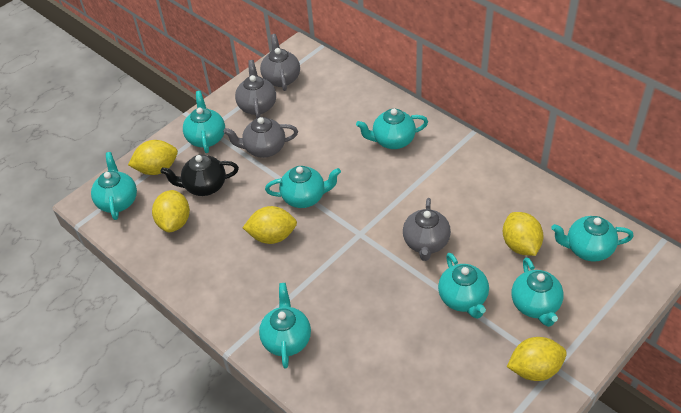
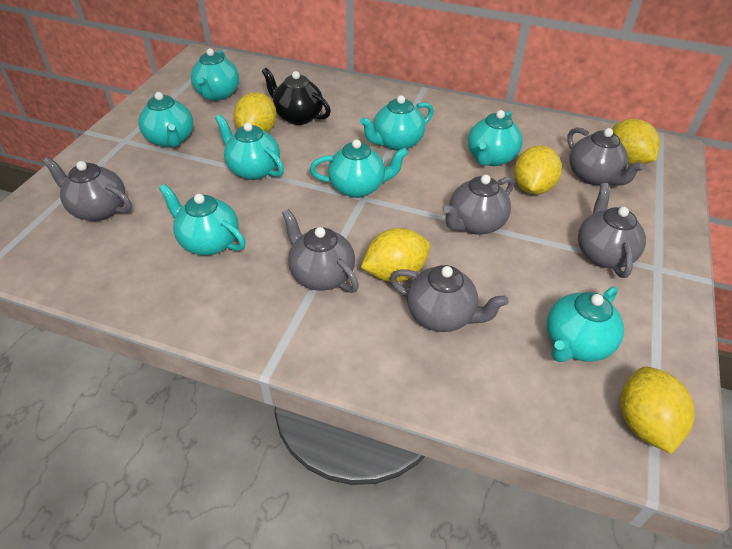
grey teapot: 4 -> 6

